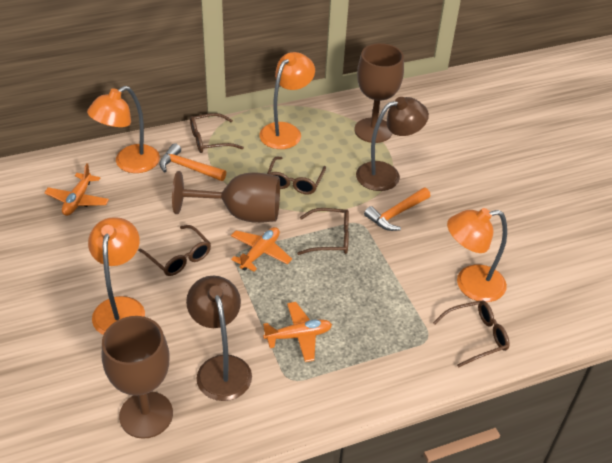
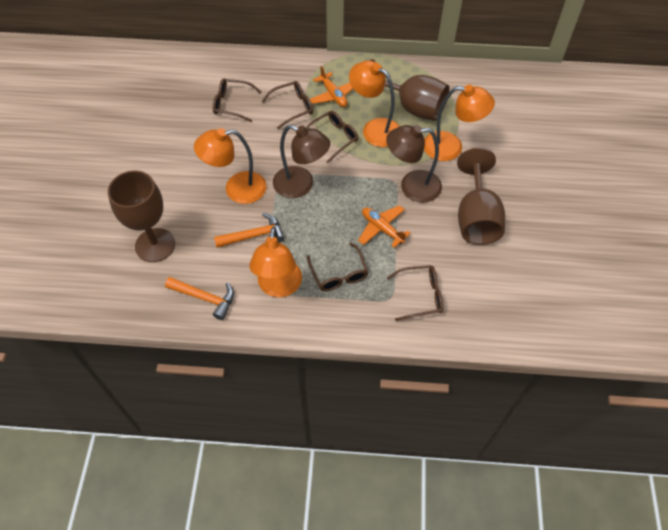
orange plane: 3 -> 2

